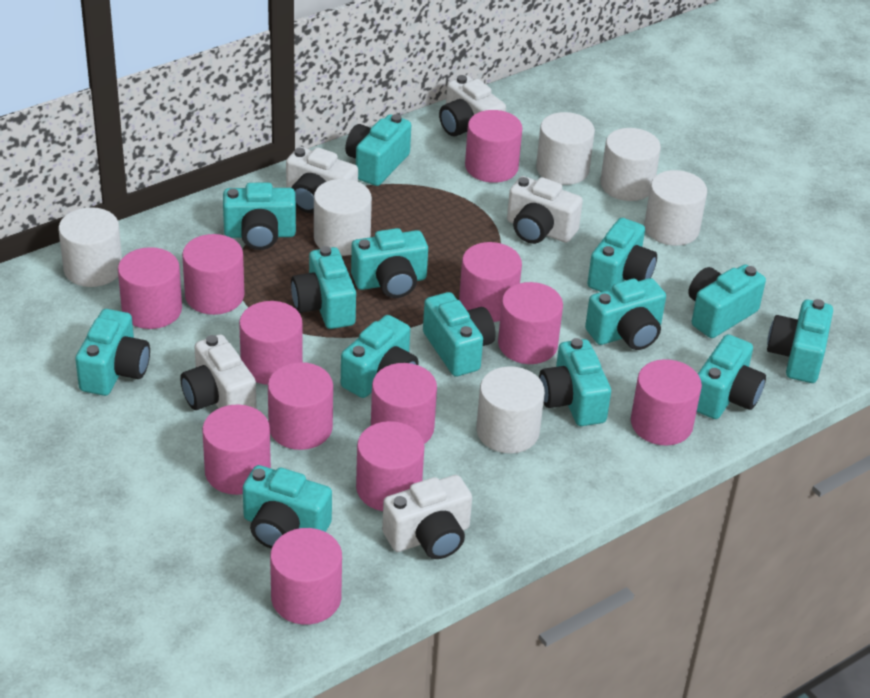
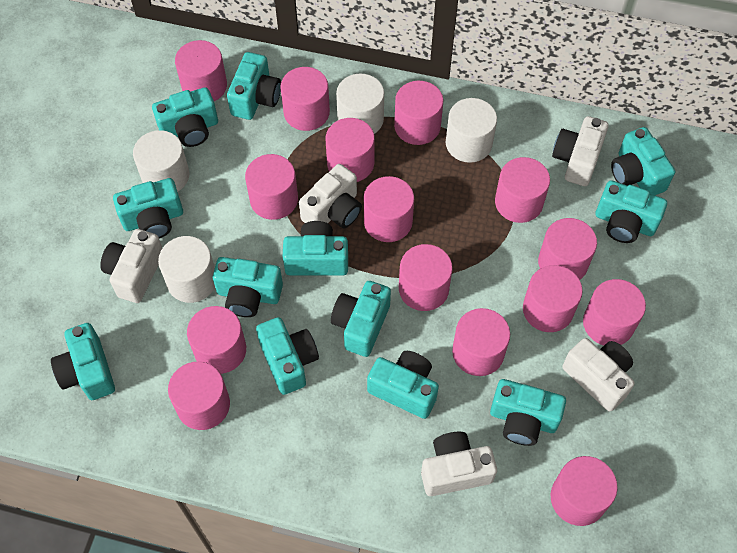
pink cylinder: 12 -> 15
turquoise camera: 14 -> 12
white cylinder: 6 -> 4

